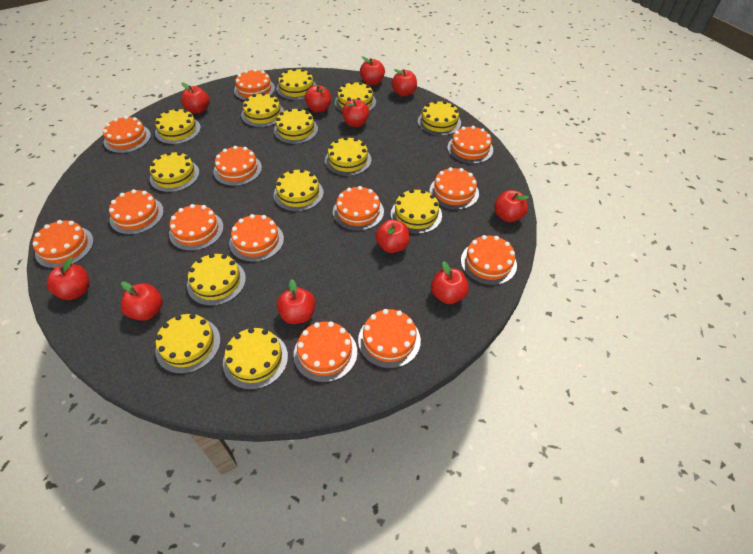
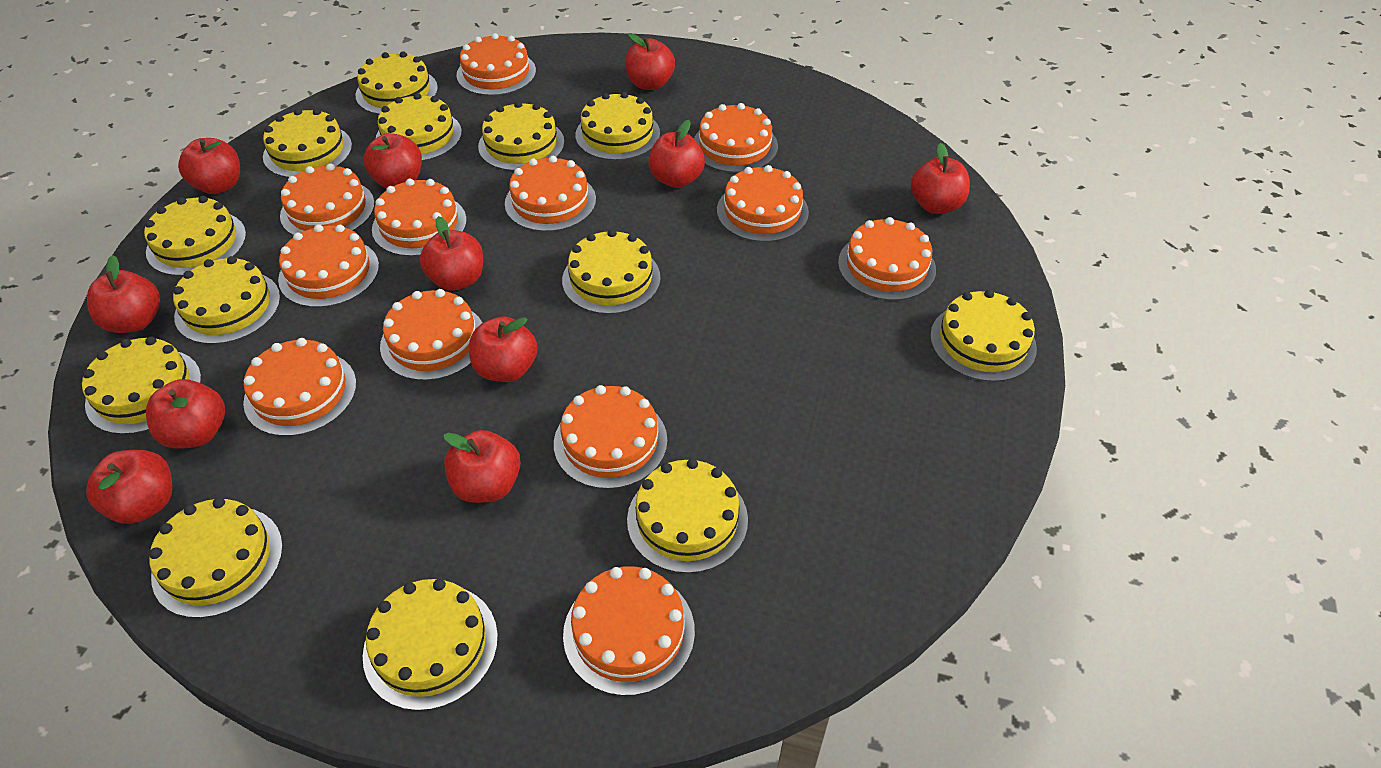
orange cake: 13 -> 12

